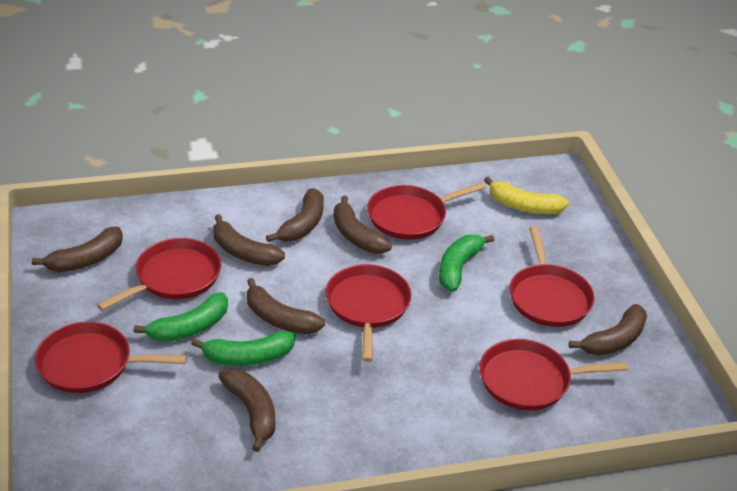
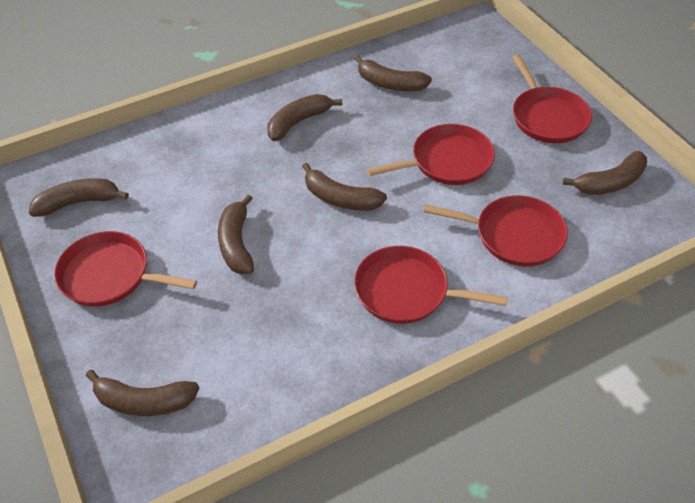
green banana: 3 -> 0
red pan: 6 -> 5
yellow banana: 1 -> 0

